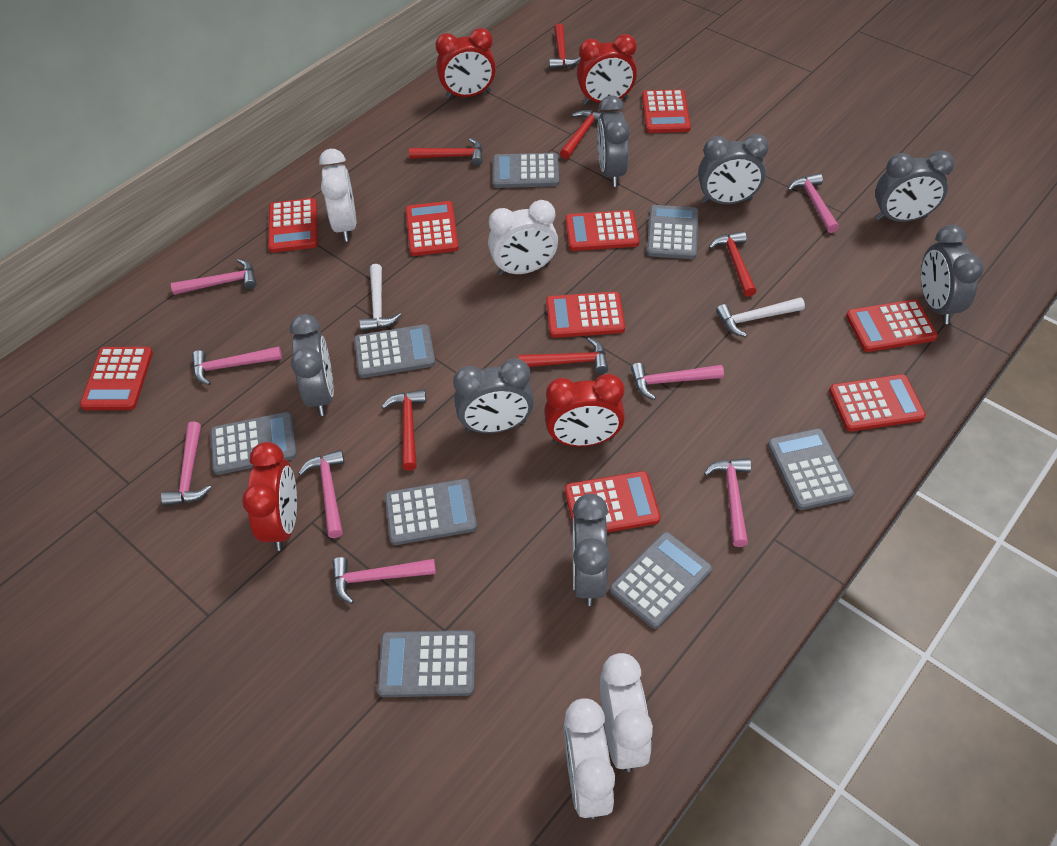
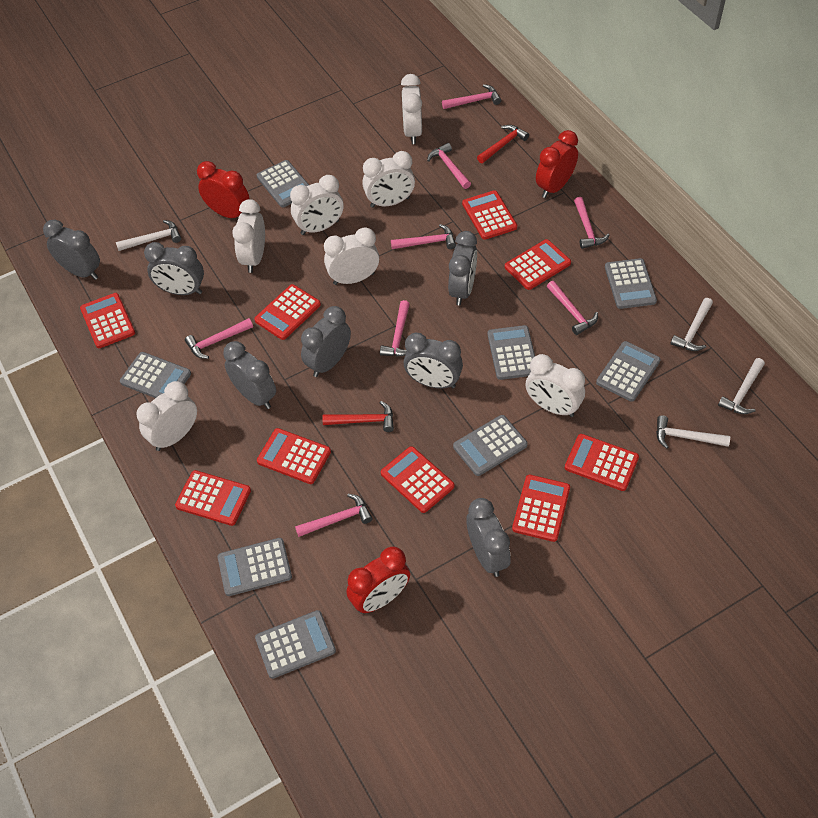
red clock: 4 -> 3
red hammer: 6 -> 2
white clock: 4 -> 7
white hammer: 2 -> 4

